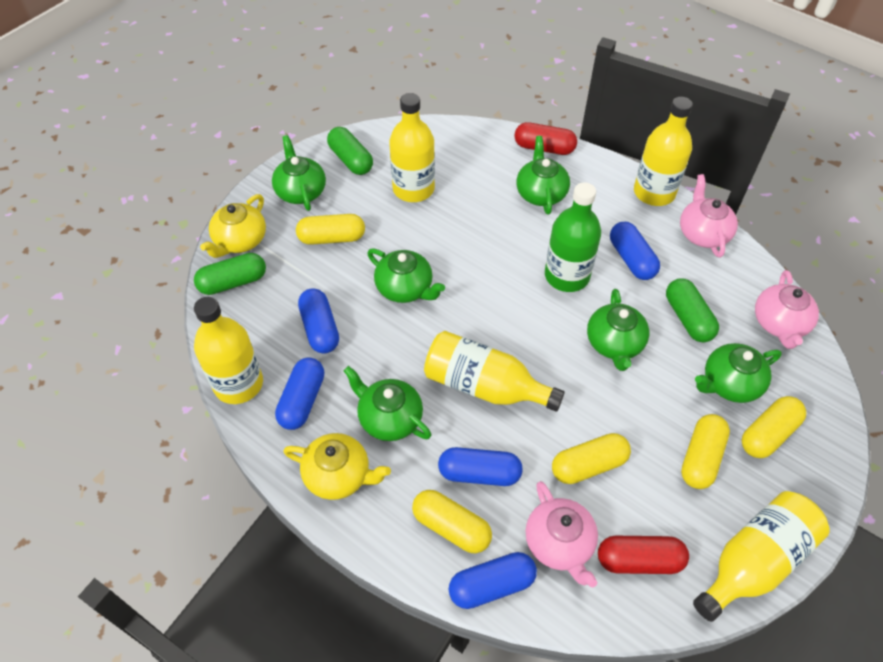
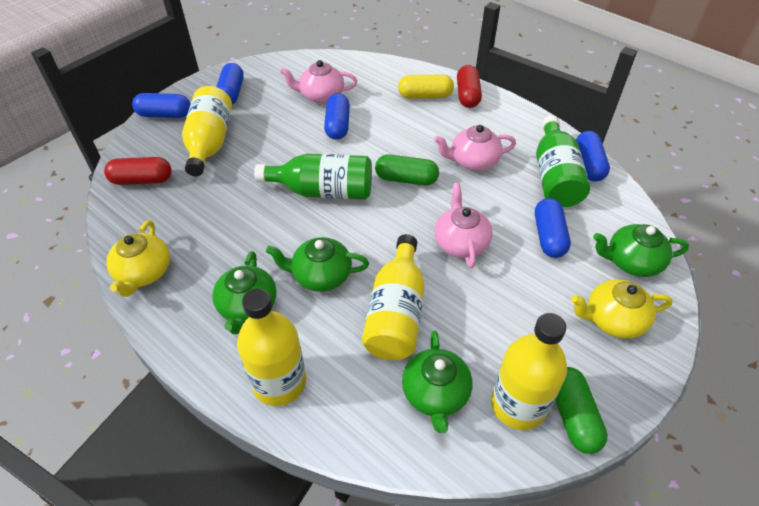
green bottle: 1 -> 2
green capsule: 3 -> 2
green teapot: 6 -> 4
yellow bottle: 5 -> 4
yellow capsule: 5 -> 1

